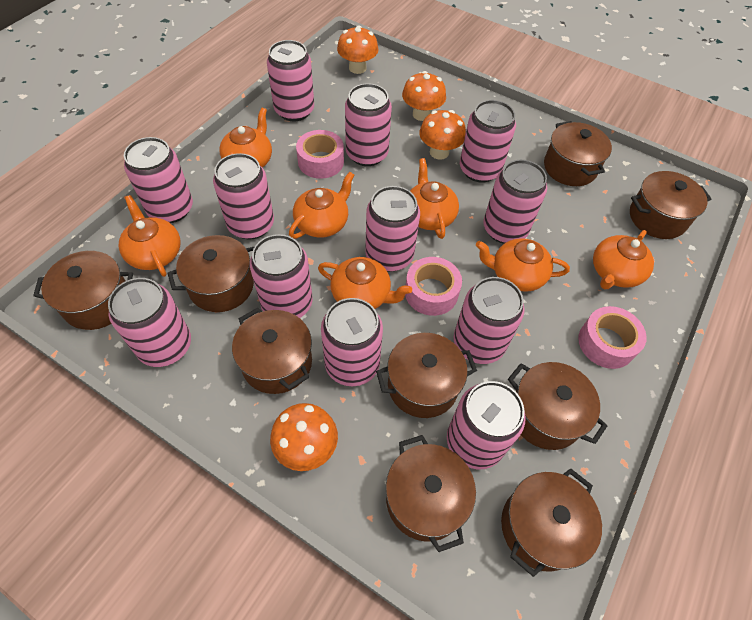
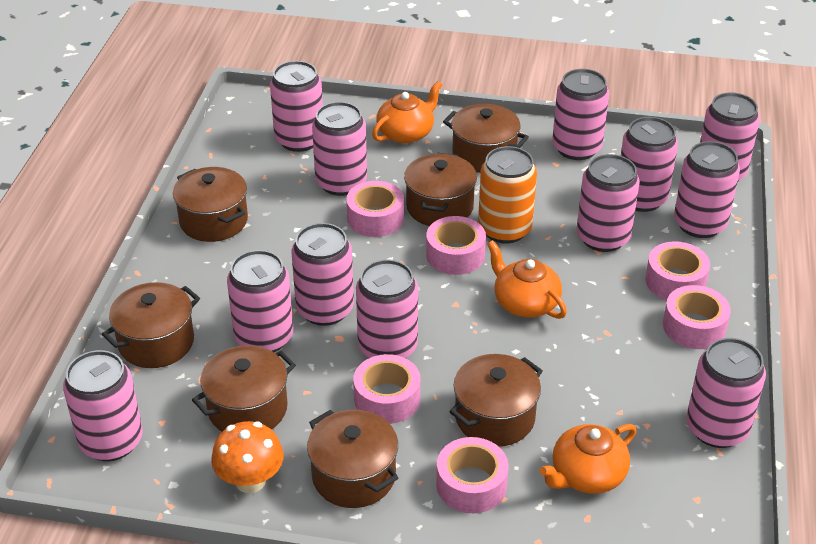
brown pot: 9 -> 7
orange can: 0 -> 1
orange mushroom: 4 -> 1
orange teapot: 7 -> 3
pink tape: 3 -> 6

